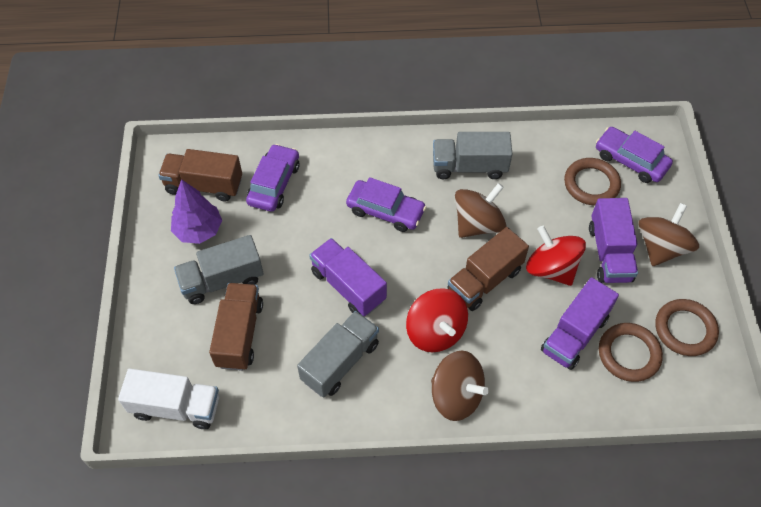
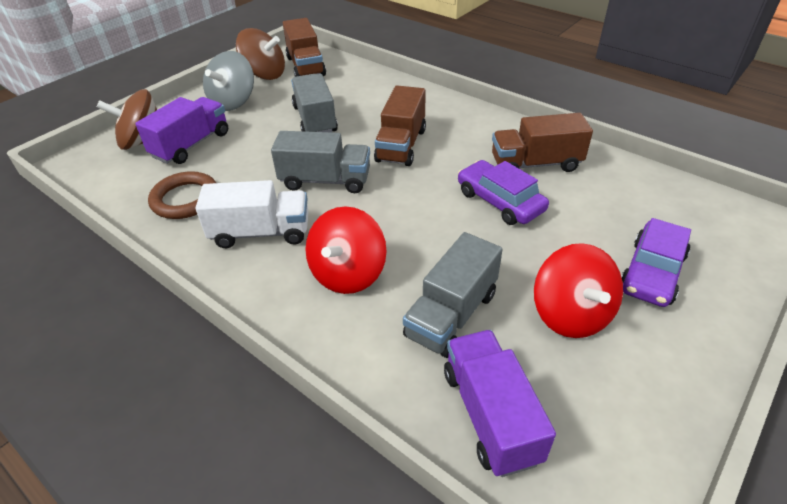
brown ring: 3 -> 1
brown spinning top: 3 -> 2
grey spinning top: 0 -> 1
purple car: 3 -> 2
purple tree: 1 -> 0
purple truck: 3 -> 2

